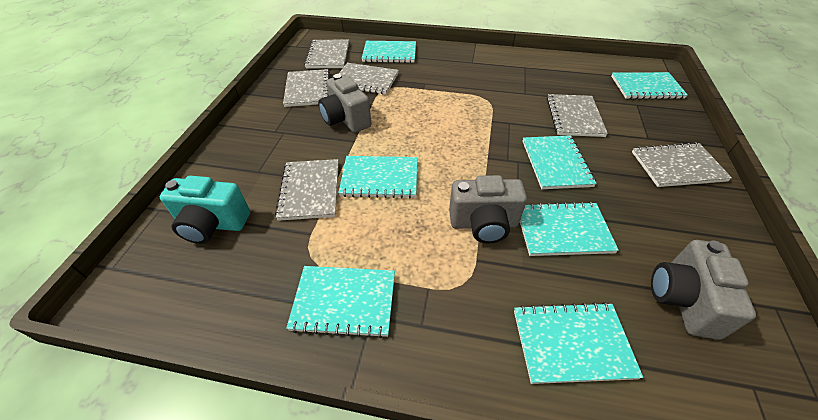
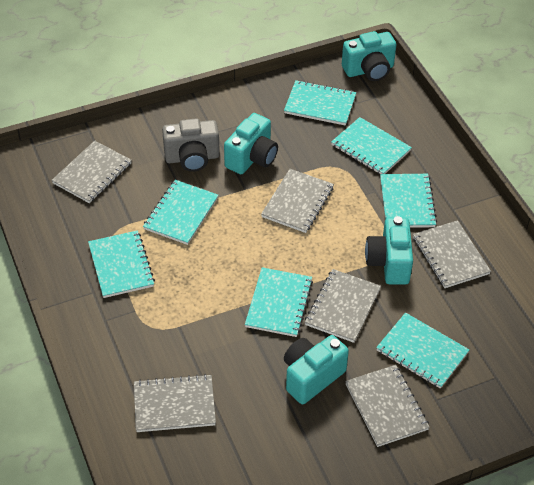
grey camera: 3 -> 1
turquoise camera: 1 -> 4

